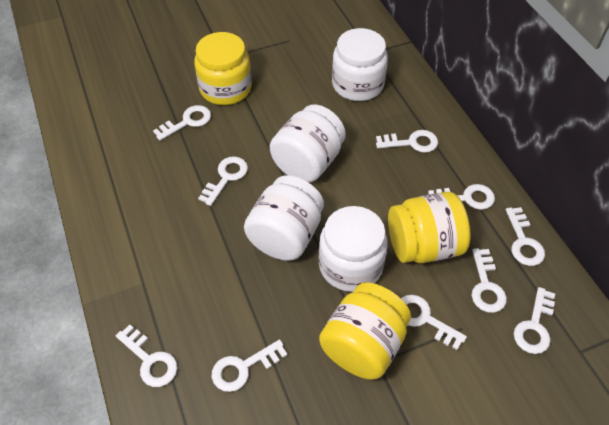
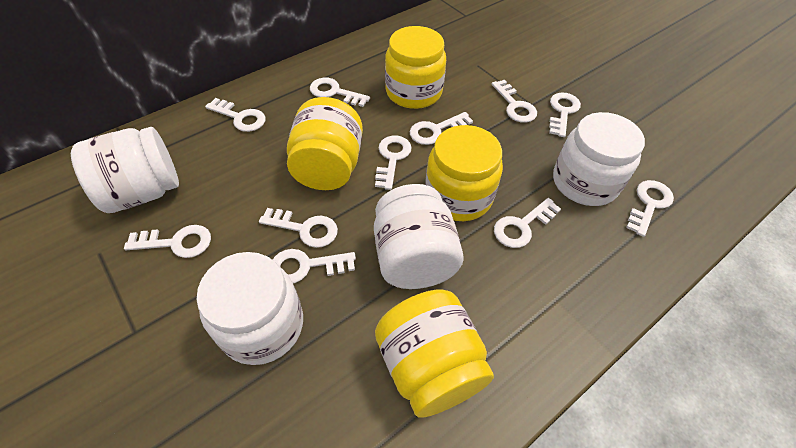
white key: 10 -> 11
yellow jar: 3 -> 4

